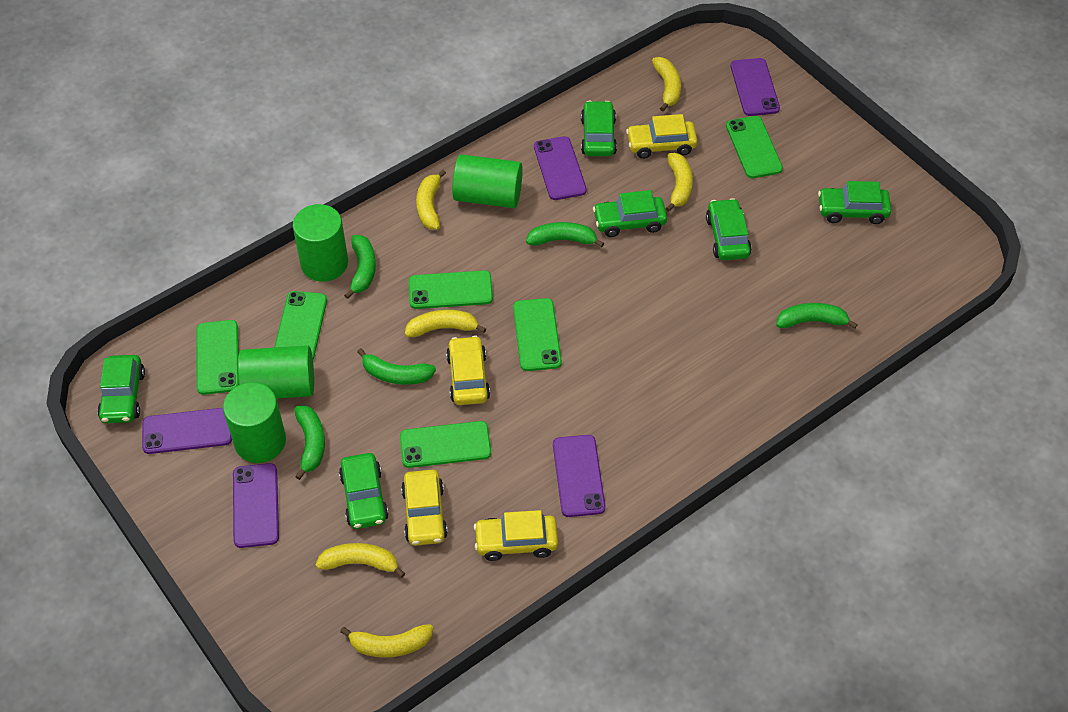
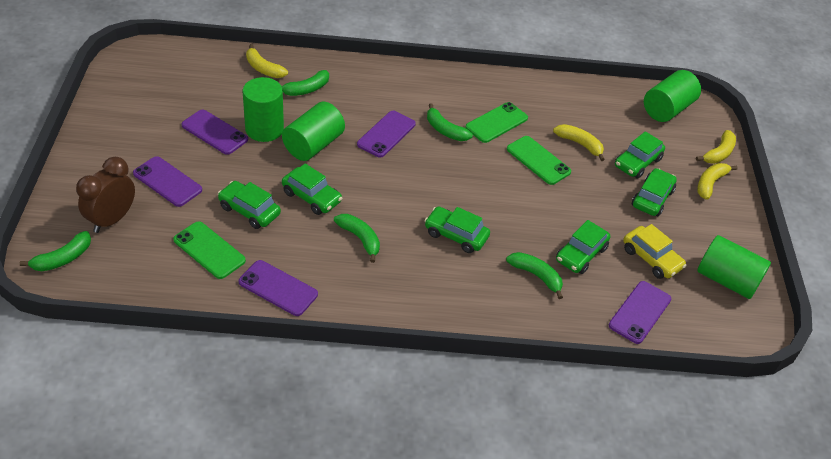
brown clock: 0 -> 1
green phone: 6 -> 3
yellow banana: 6 -> 4
yellow car: 4 -> 1

